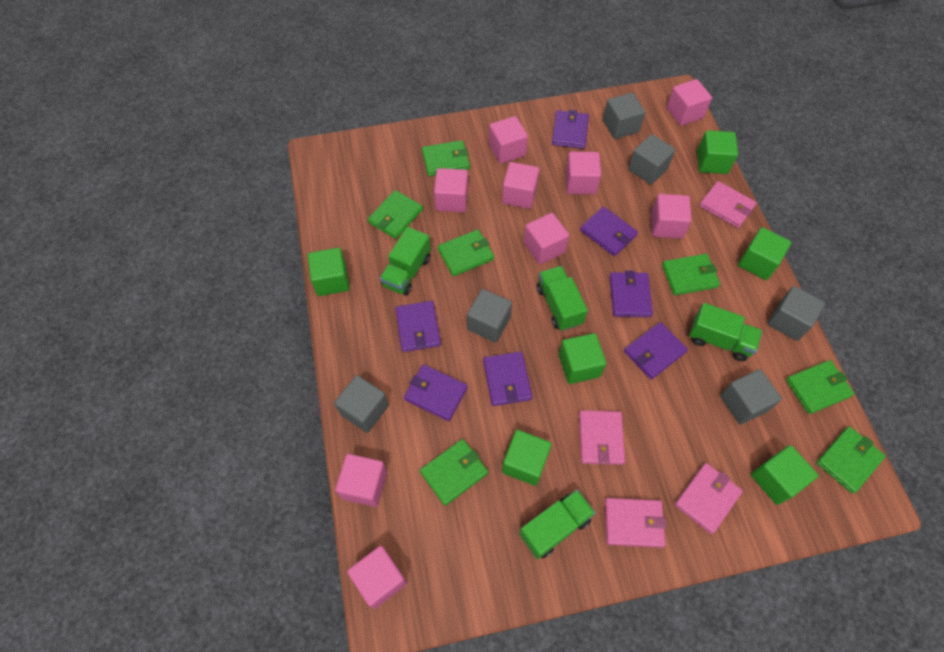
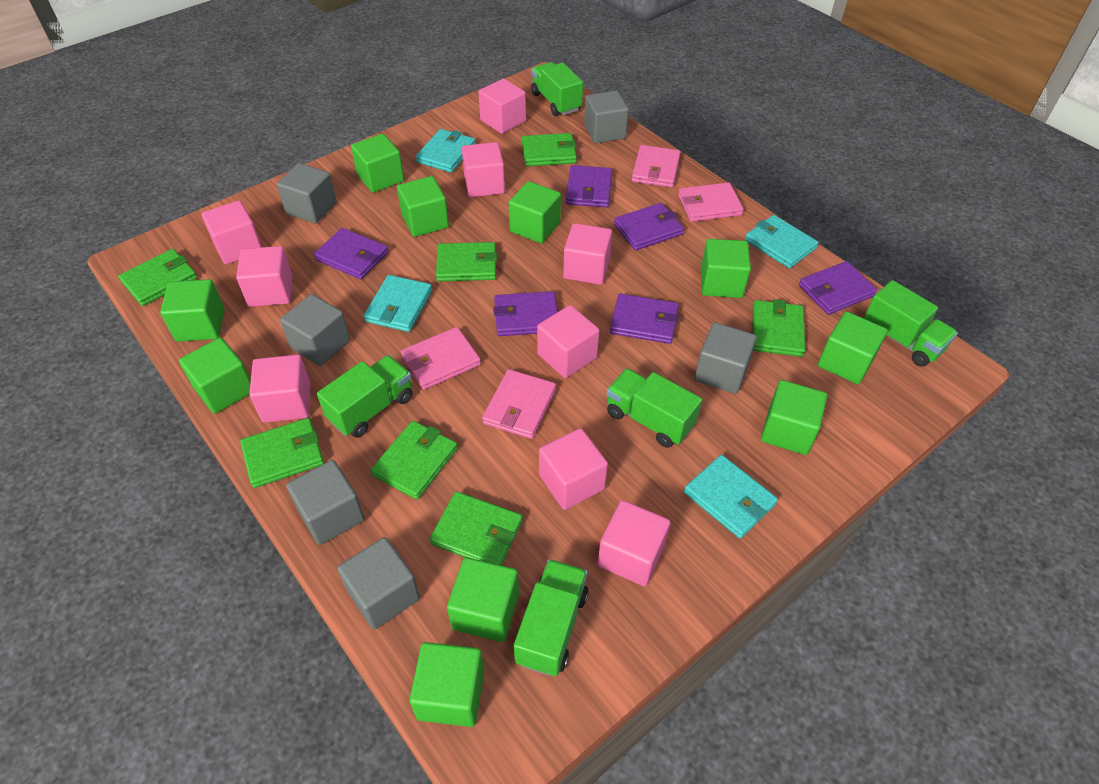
green cube: 6 -> 10
green truck: 4 -> 5
purple wallet: 7 -> 6
turquoise wallet: 0 -> 4

